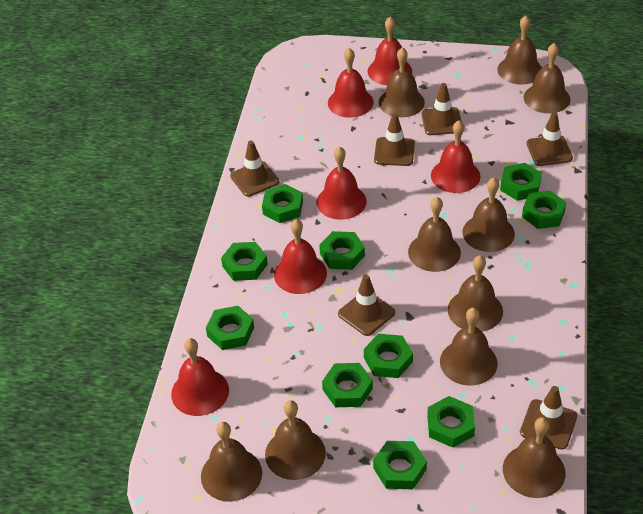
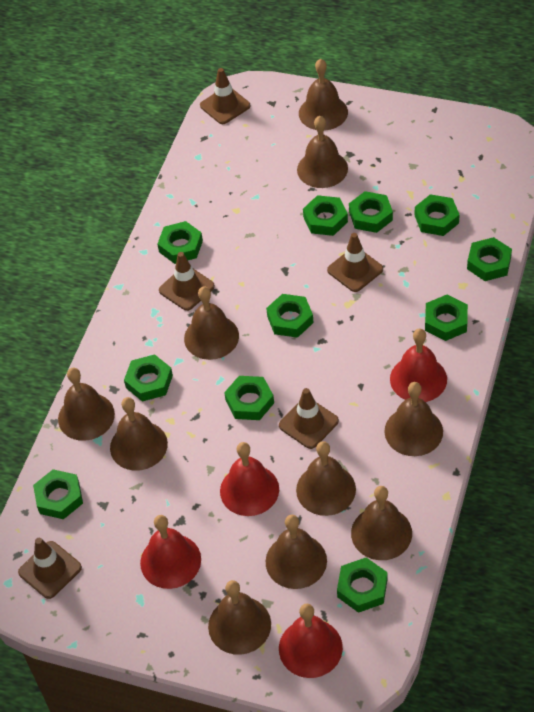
brown traffic cone: 6 -> 5
green nut: 10 -> 11
red bell: 6 -> 4

